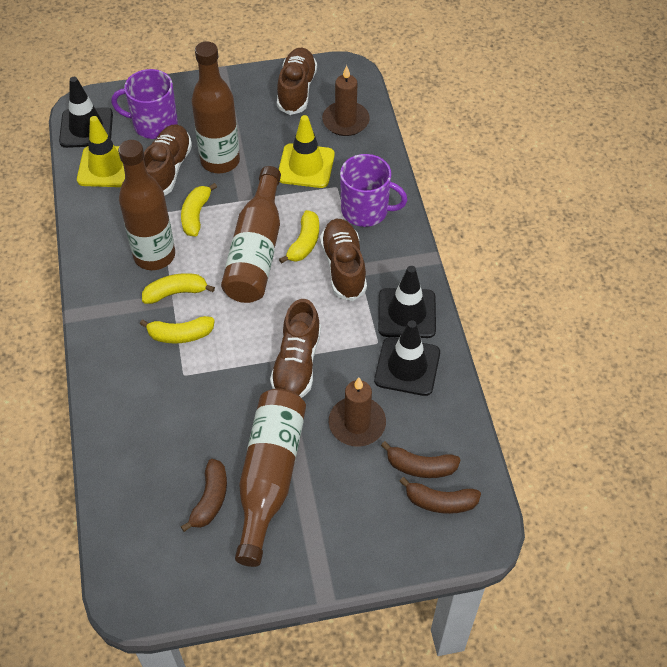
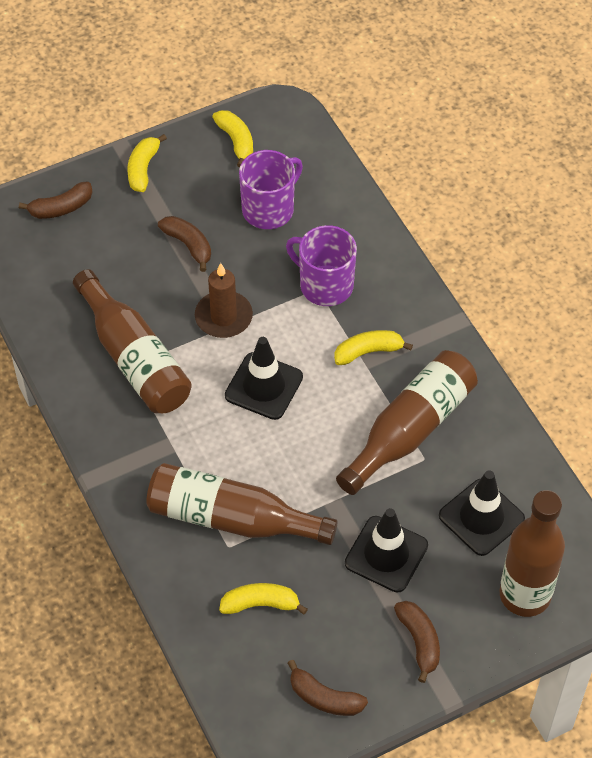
brown banana: 3 -> 4
brown candle: 2 -> 1
brown shoe: 4 -> 0
yellow traffic cone: 2 -> 0

